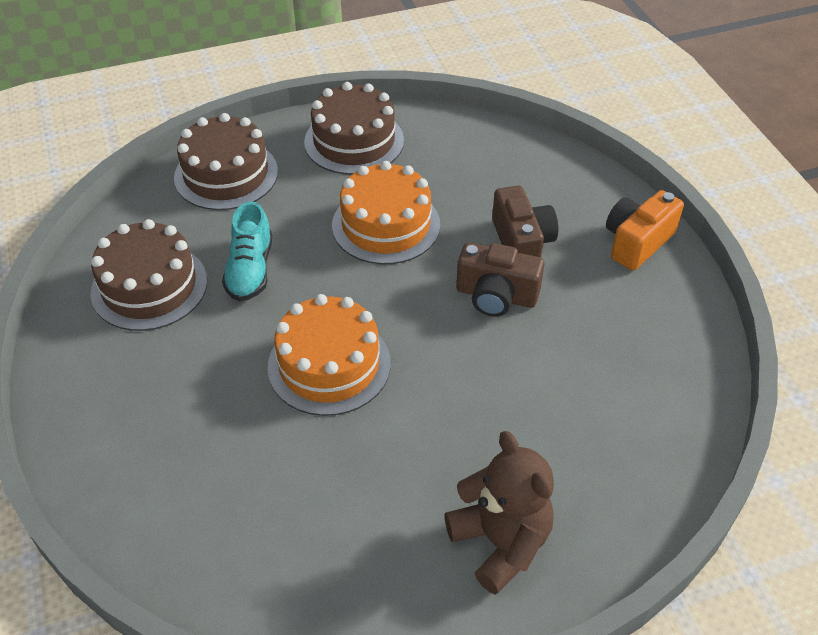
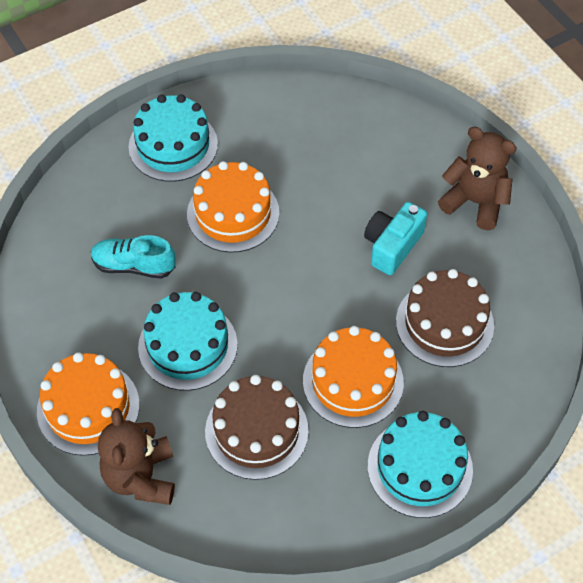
brown cake: 3 -> 2
brown camera: 2 -> 0
brown teddy bear: 1 -> 2
orange cake: 2 -> 3
orange camera: 1 -> 0
turquoise cake: 0 -> 3
turquoise camera: 0 -> 1

